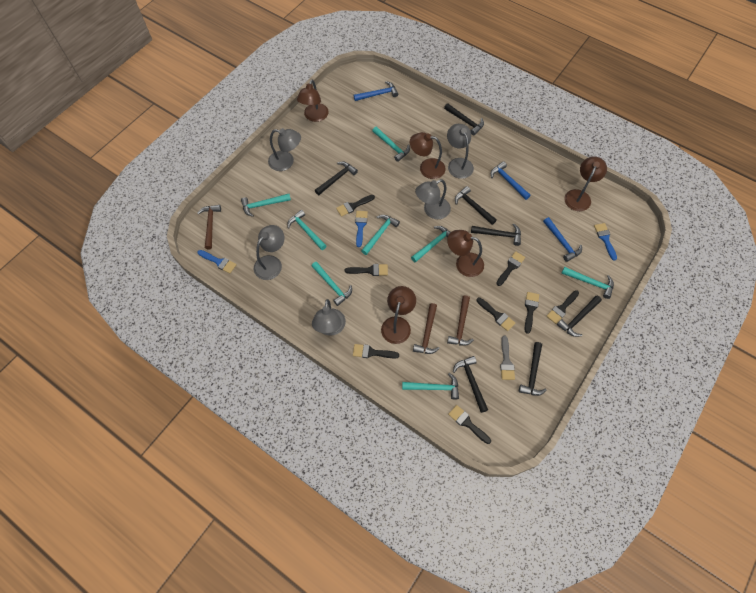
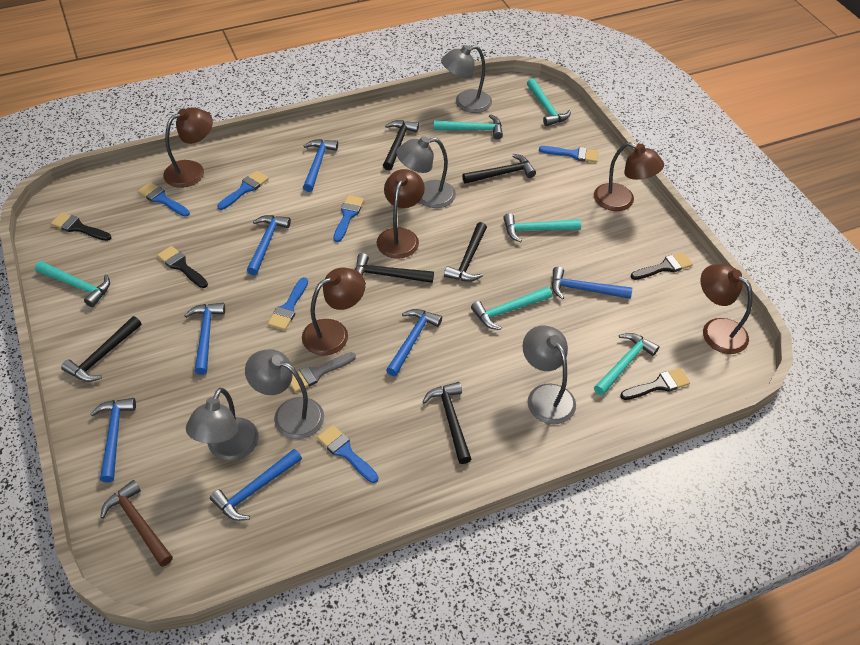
black brush: 8 -> 4
black hammer: 7 -> 6
blue brush: 3 -> 6
blue hammer: 3 -> 7
brown hammer: 3 -> 1
turquoise hammer: 8 -> 6

